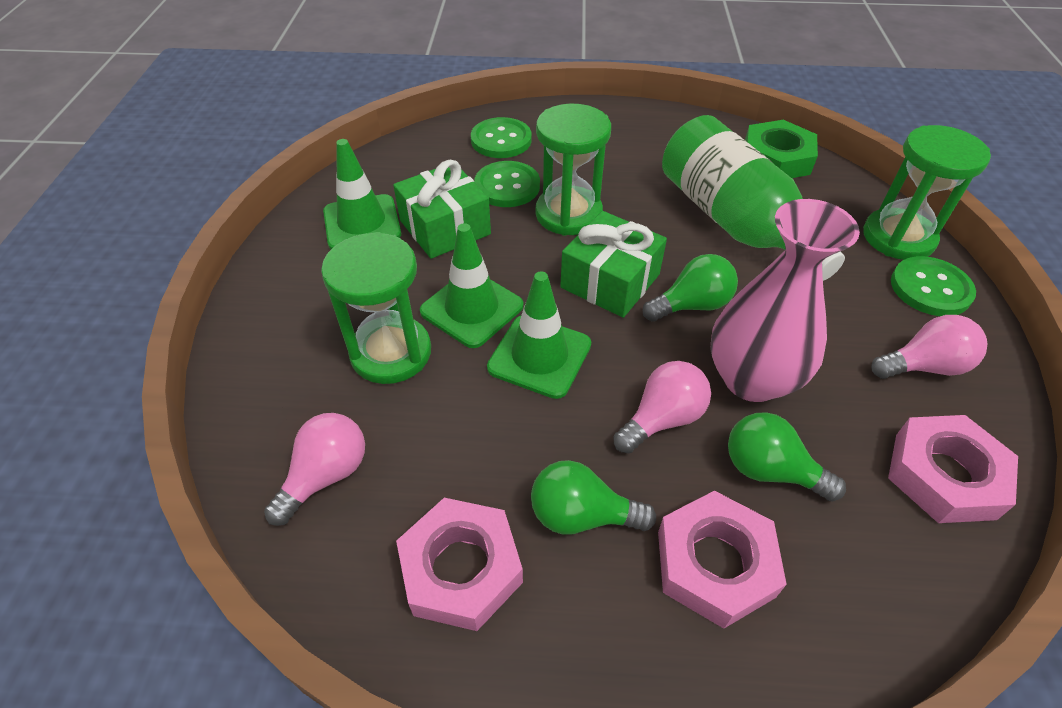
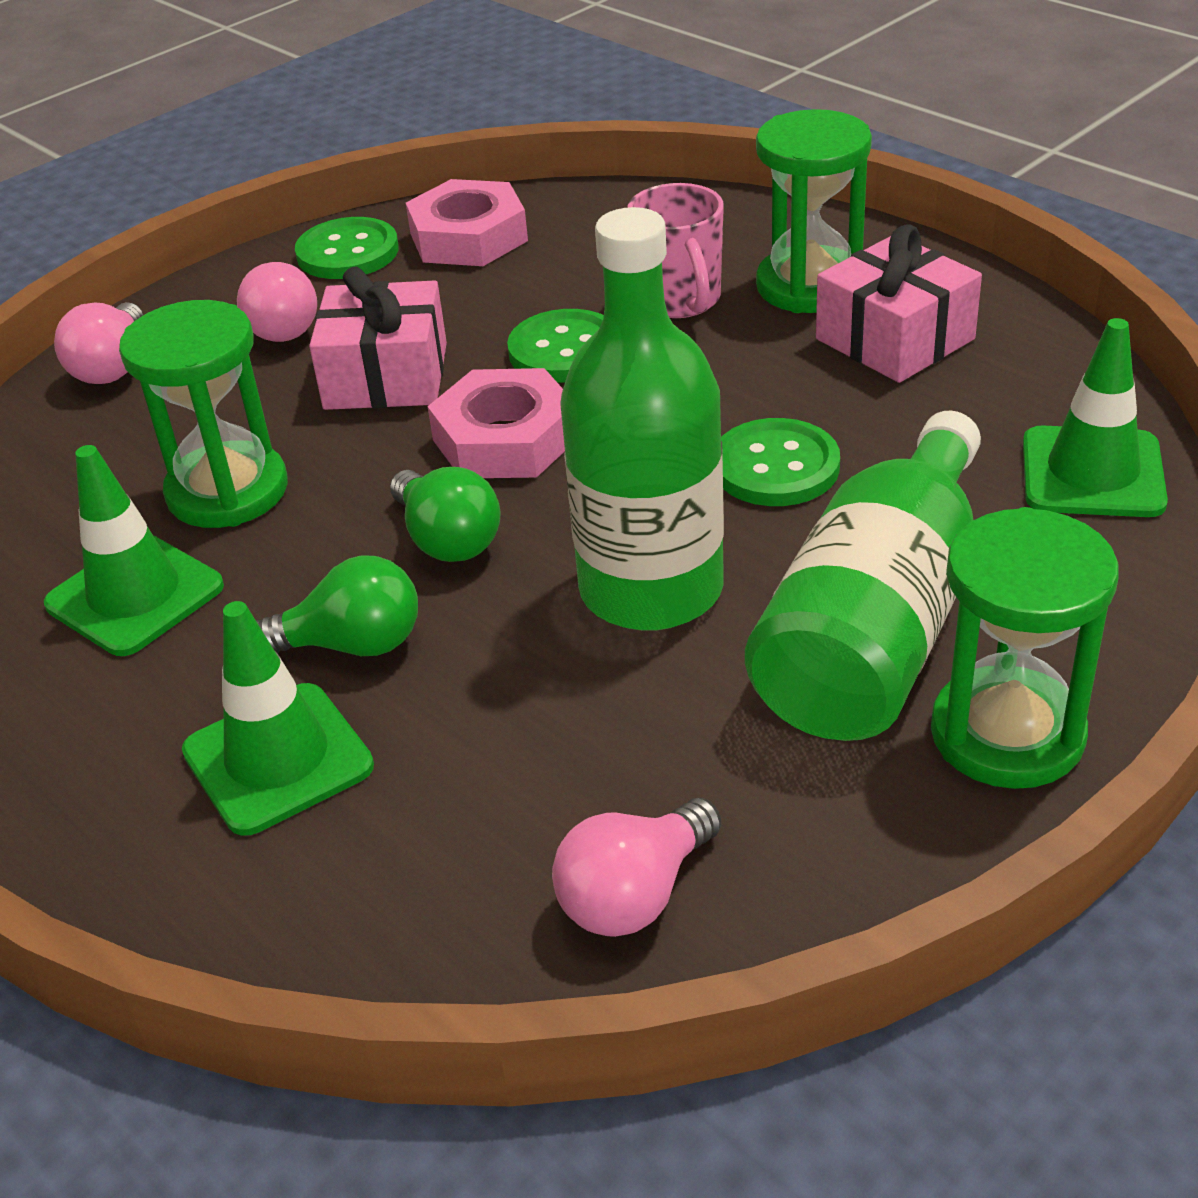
green bottle: 1 -> 2
green gift: 2 -> 0
green light bulb: 3 -> 2
green nut: 1 -> 0
pink gift: 0 -> 2
pink mug: 0 -> 1
pink nut: 3 -> 2
pink vase: 1 -> 0

